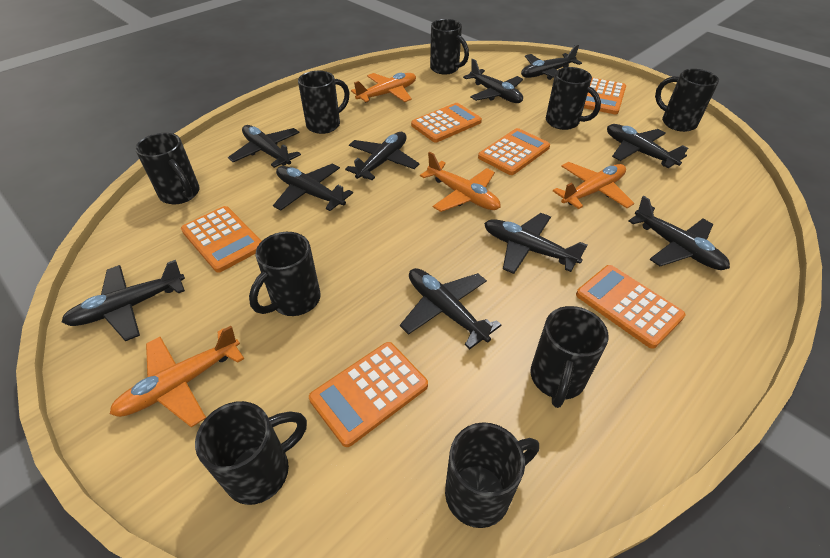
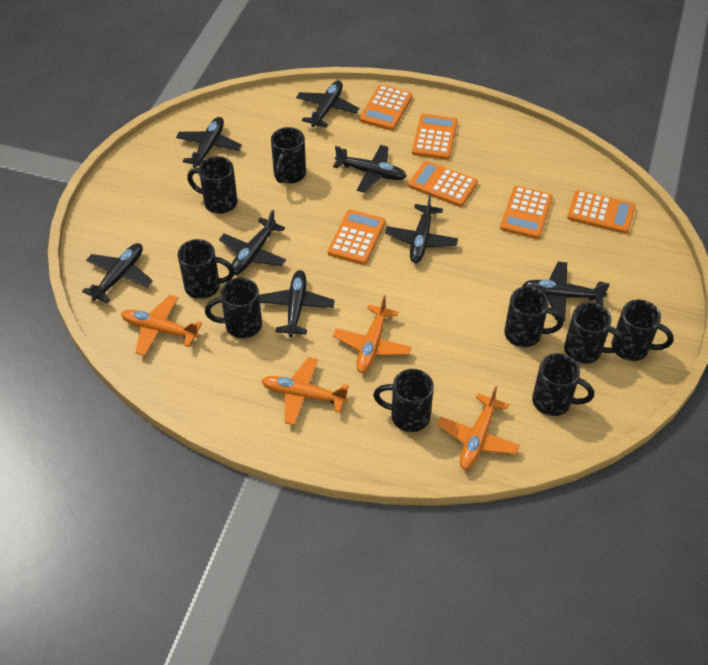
black plane: 10 -> 8

